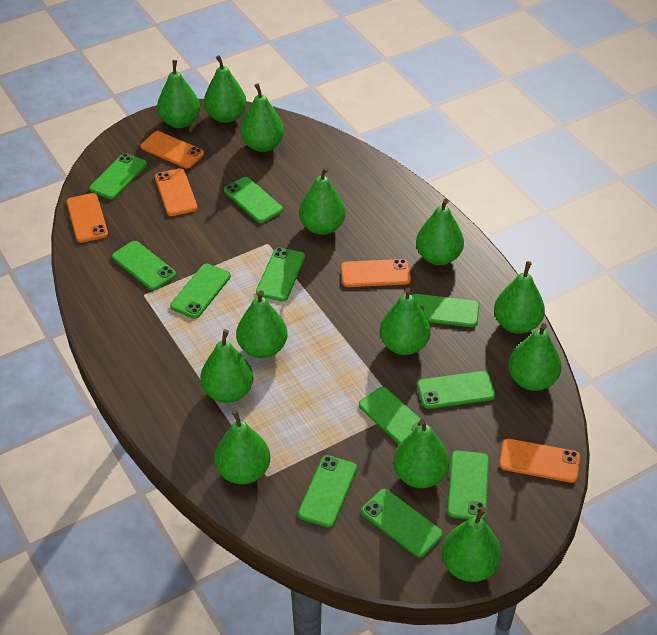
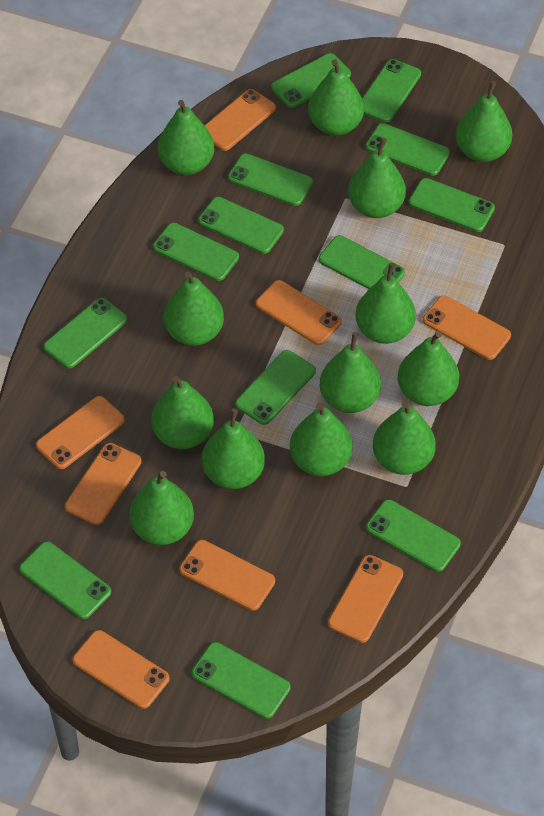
green phone: 11 -> 13
orange phone: 5 -> 8

